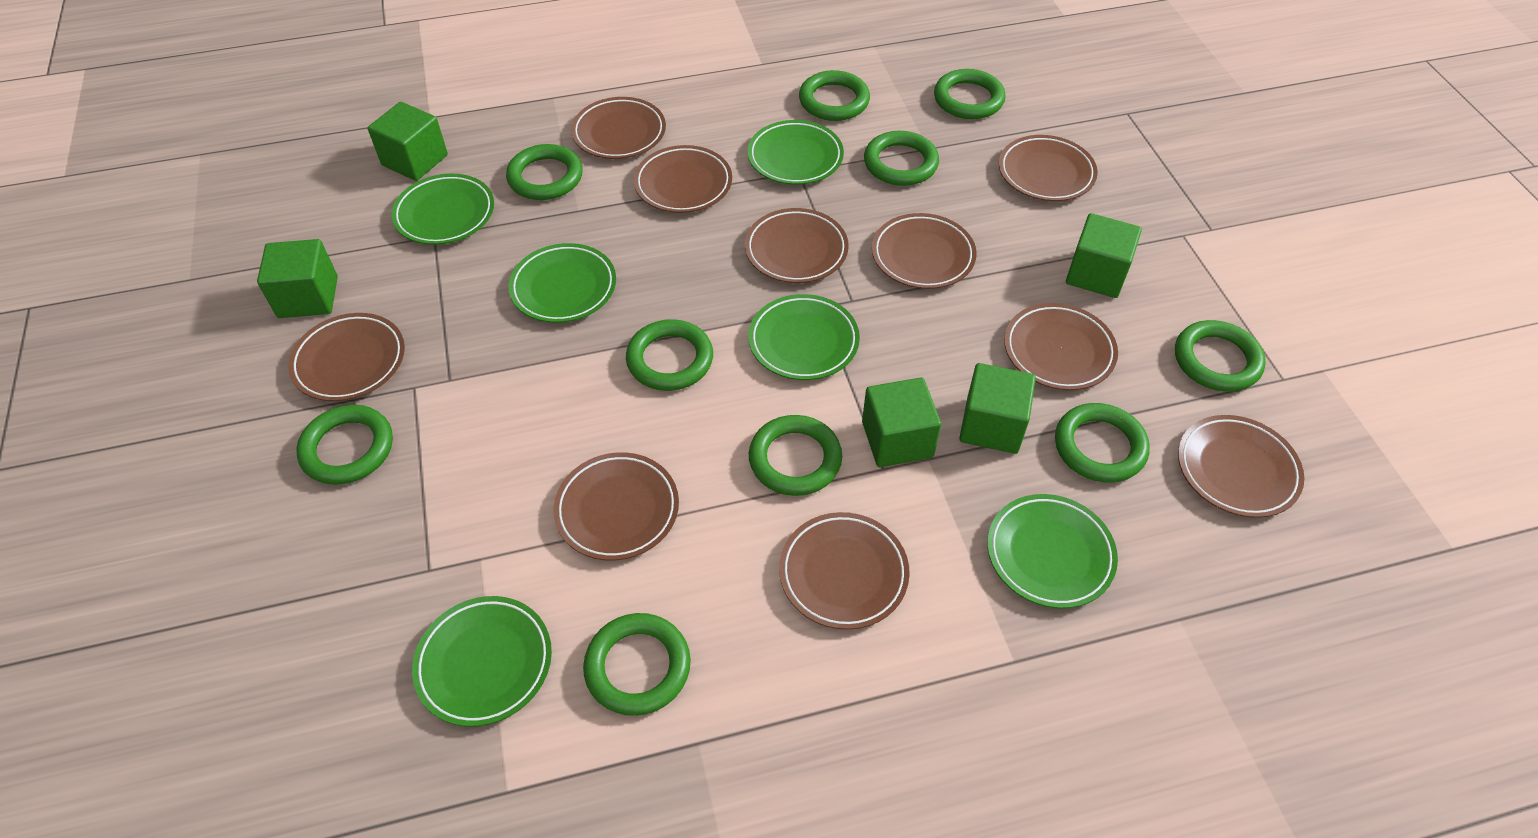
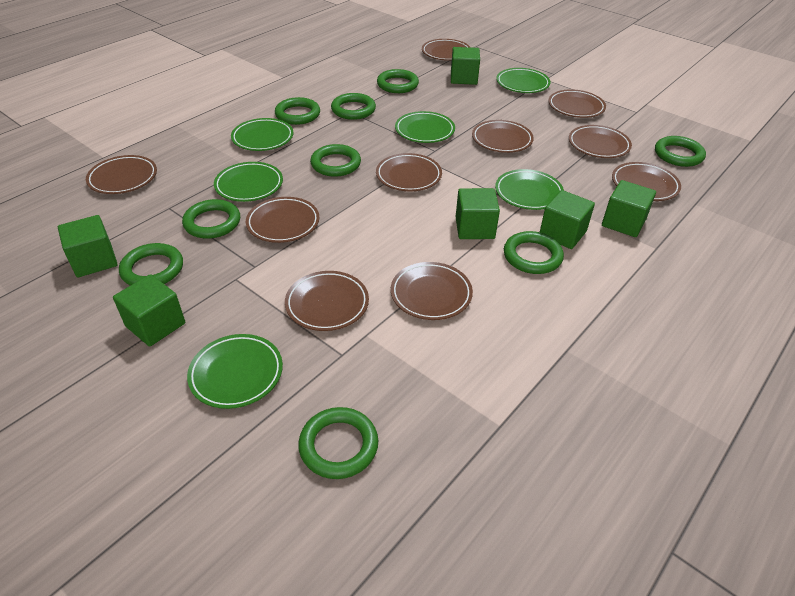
green cube: 5 -> 6
green ring: 10 -> 9

